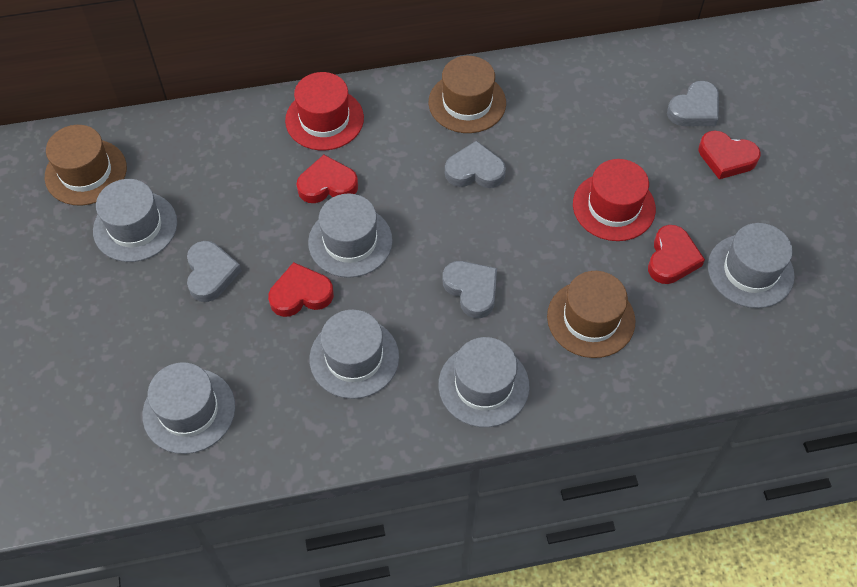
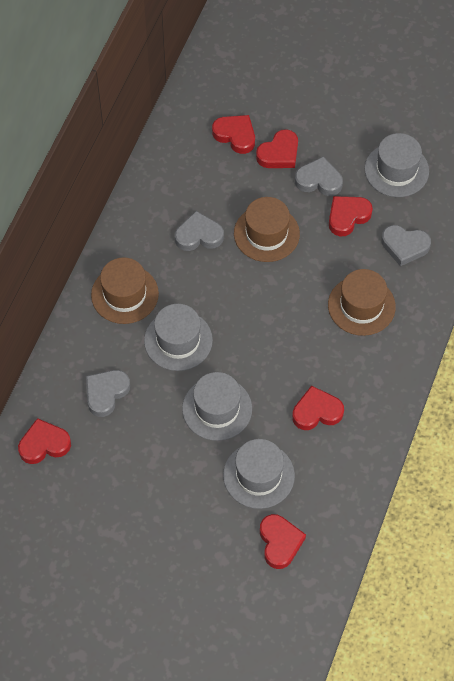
grey hat: 6 -> 4
red hat: 2 -> 0
red heart: 4 -> 6

